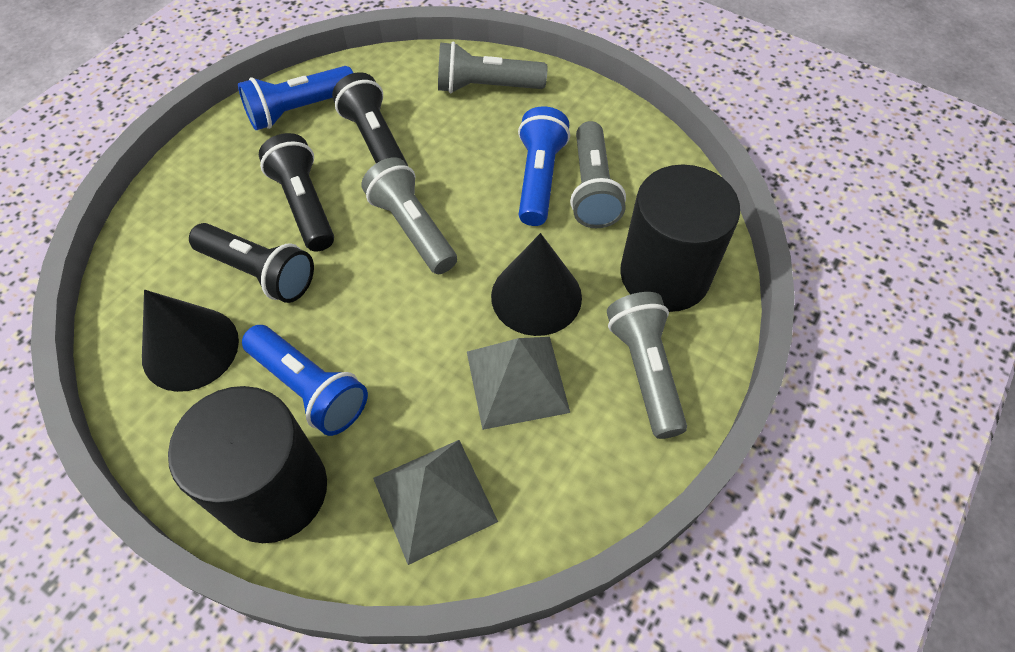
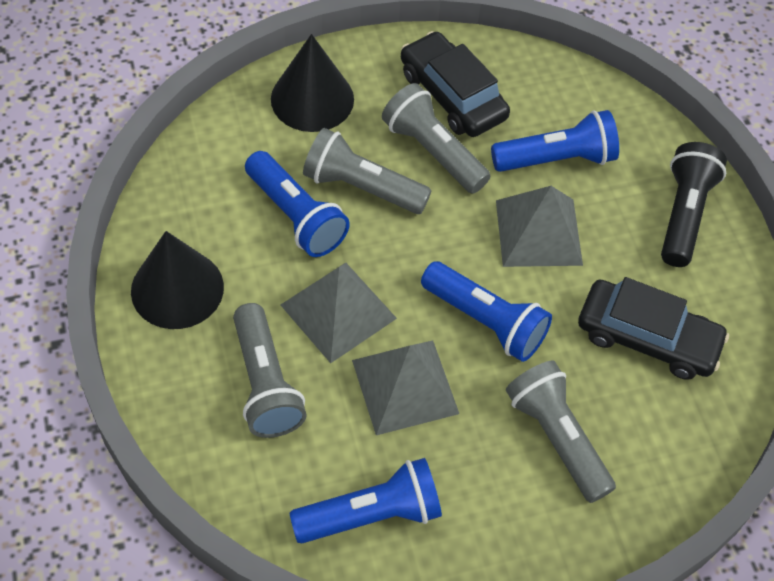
black car: 0 -> 2
black cylinder: 2 -> 0
black flashlight: 3 -> 1
blue flashlight: 3 -> 4
grey pyramid: 2 -> 3

